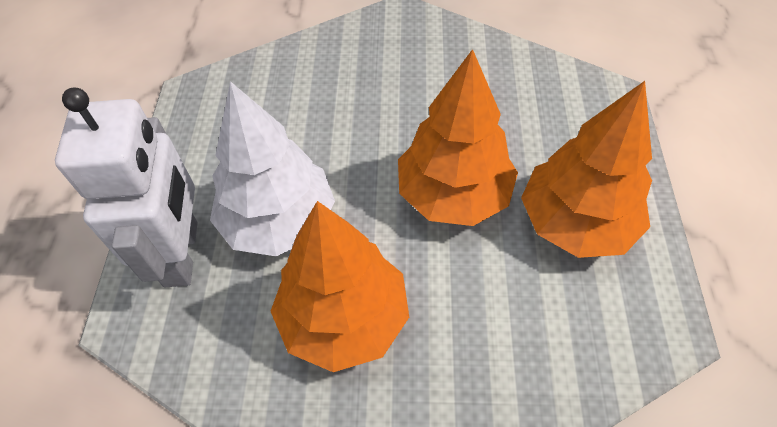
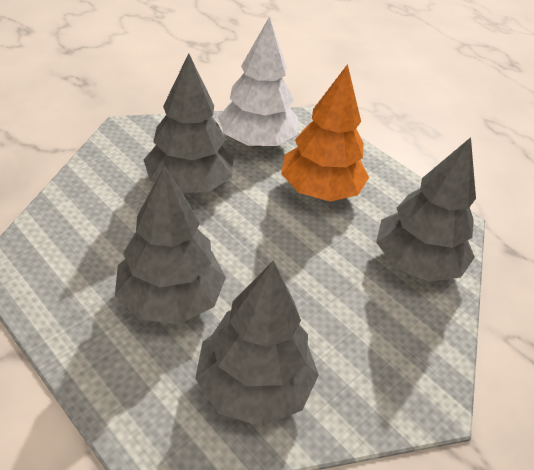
grey tree: 0 -> 4
orange tree: 3 -> 1
white robot: 1 -> 0

